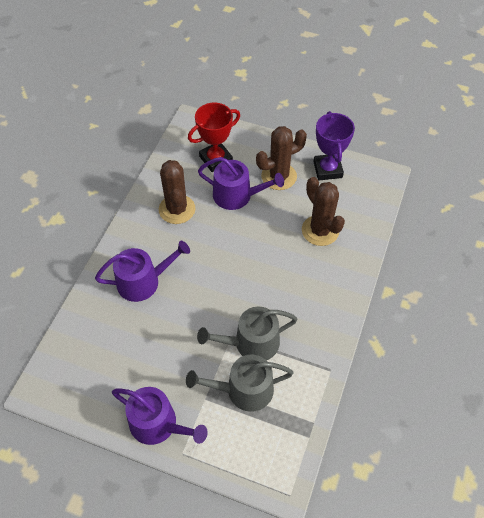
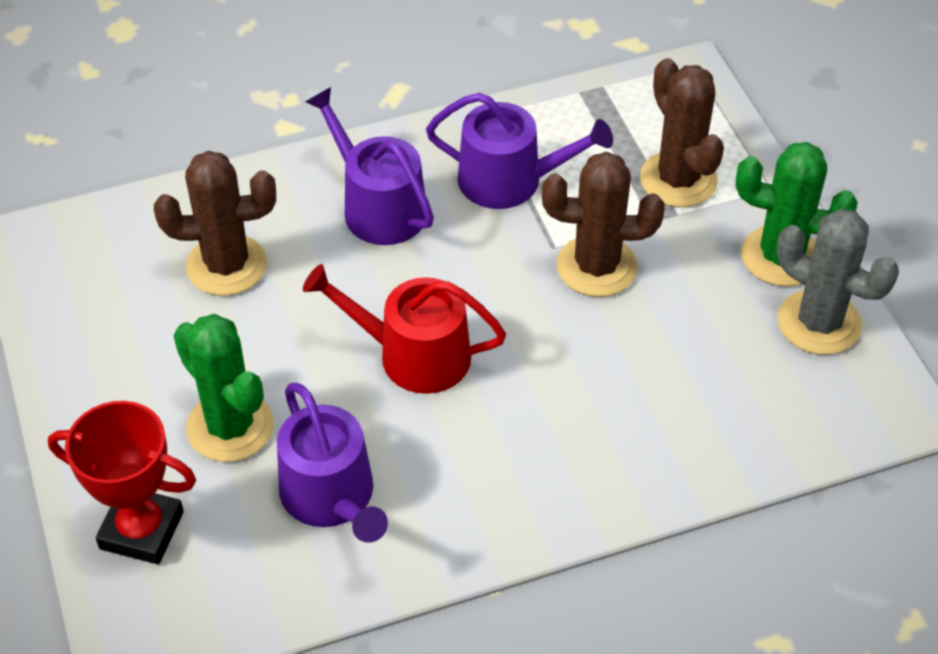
green cactus: 0 -> 2
grey cactus: 0 -> 1
grey watering can: 2 -> 0
purple trophy: 1 -> 0
red watering can: 0 -> 1

